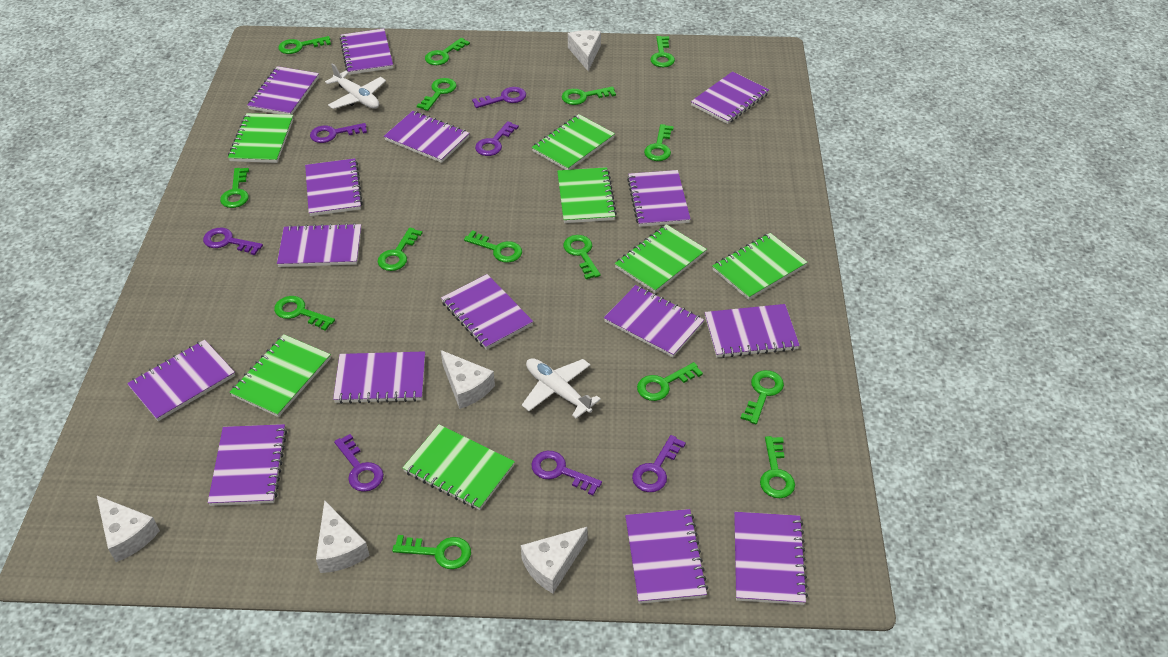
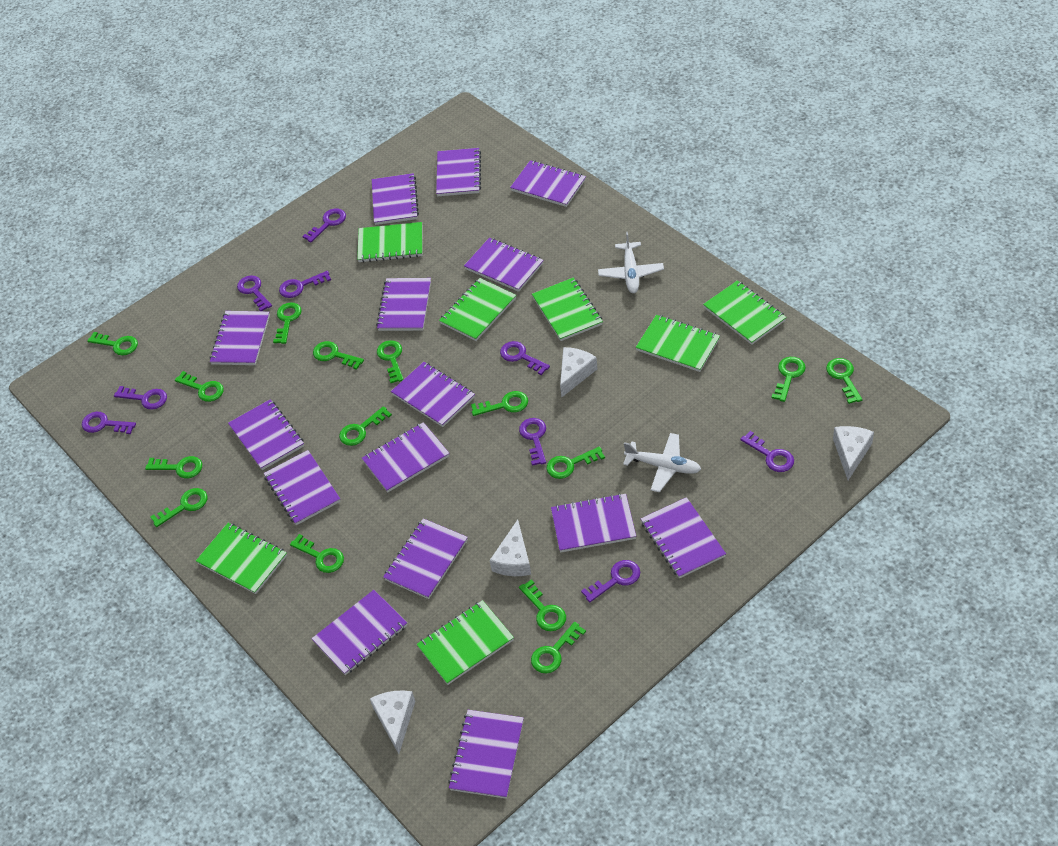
purple key: 7 -> 9
white cheese: 5 -> 4

